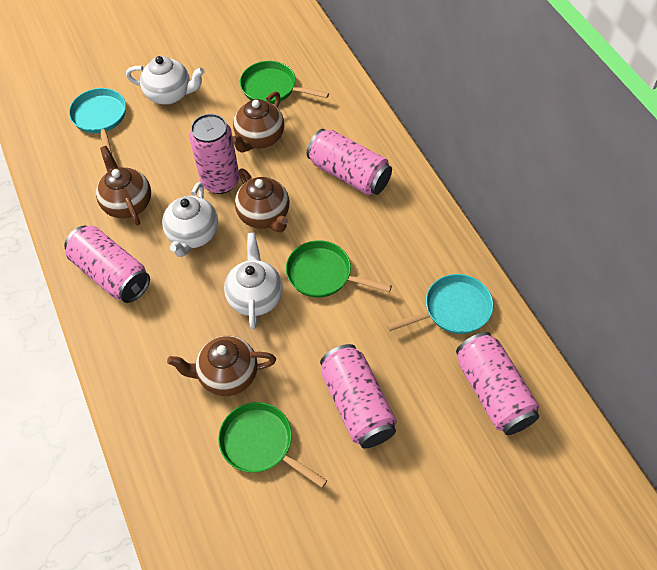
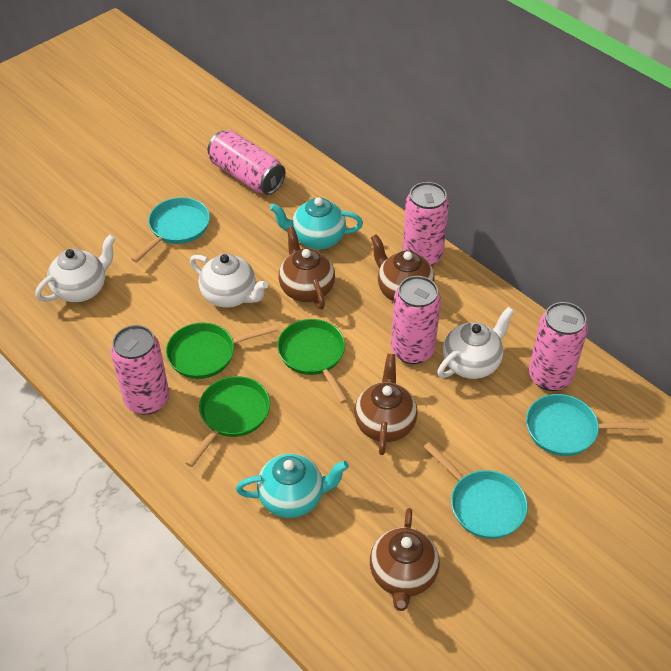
turquoise pan: 2 -> 3
turquoise teapot: 0 -> 2

